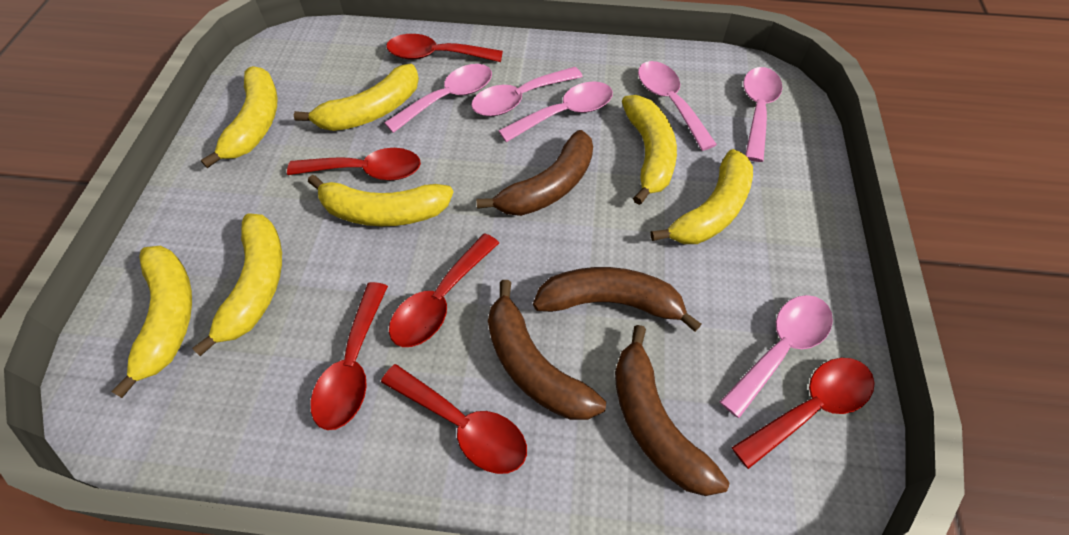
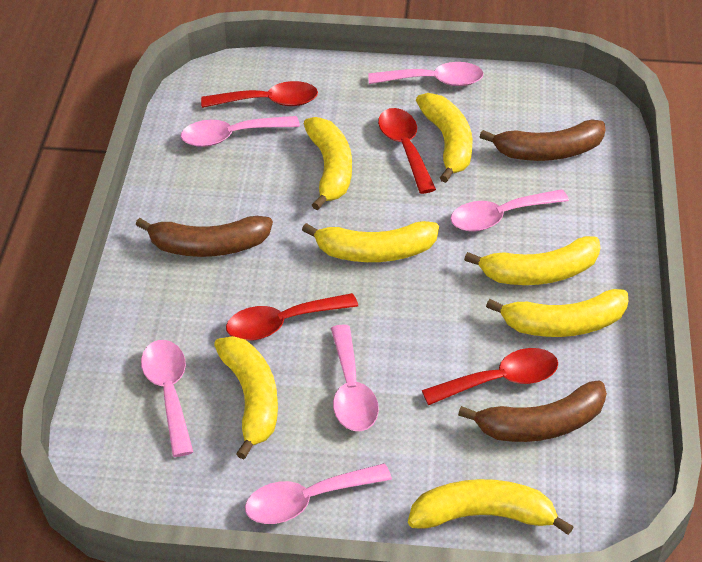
brown banana: 4 -> 3
red spoon: 6 -> 4

